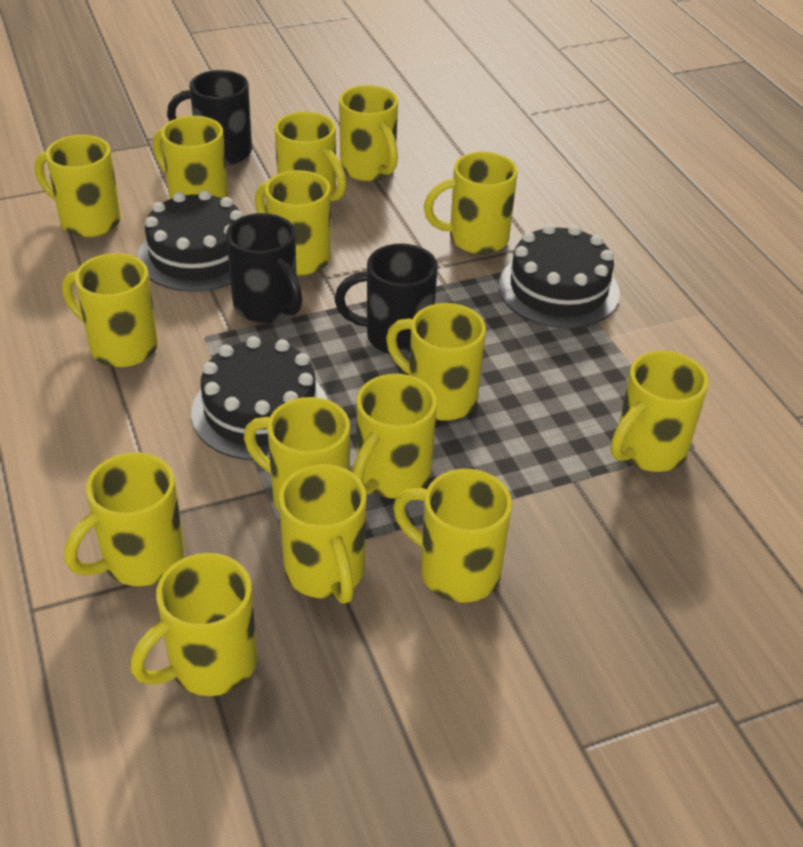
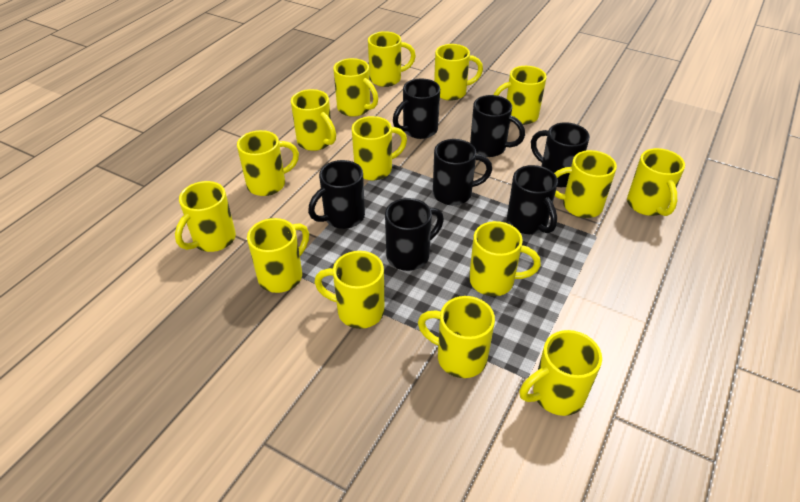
black cake: 3 -> 0
black mug: 3 -> 7

